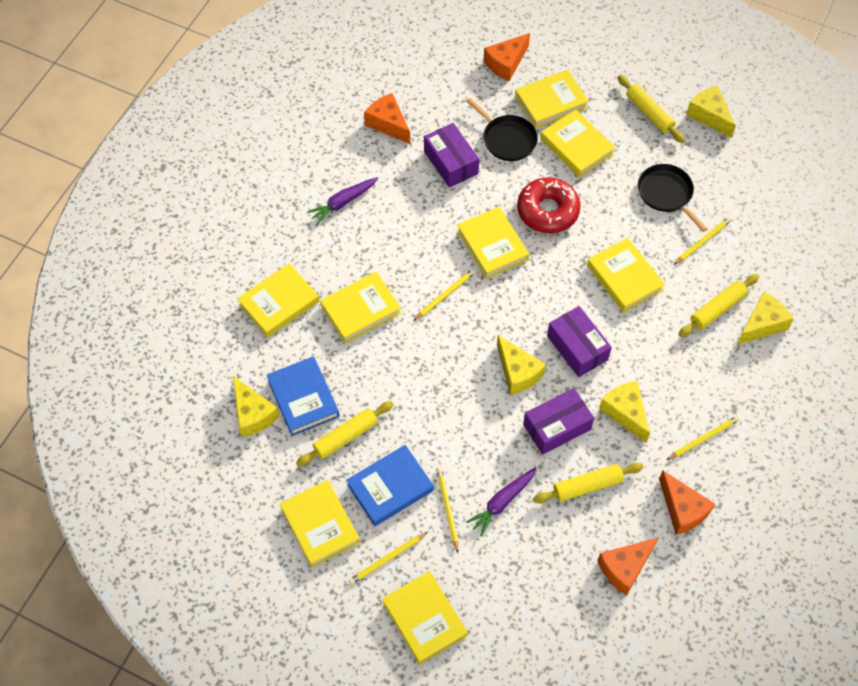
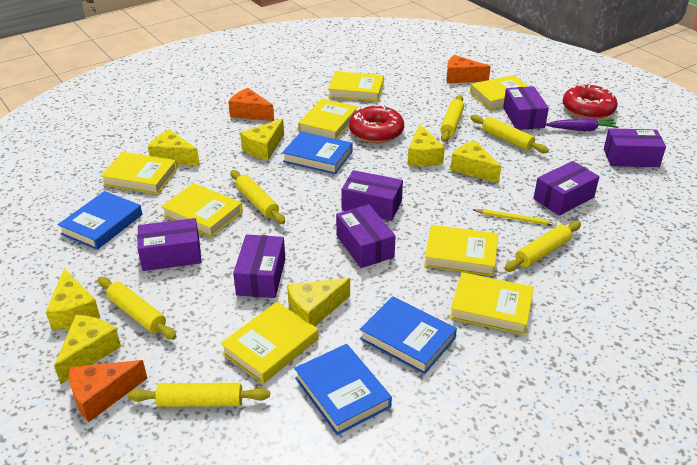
black pan: 2 -> 0
blue book: 2 -> 4
orange cheese: 4 -> 3
purple box: 3 -> 7
purple carrot: 2 -> 1
red donut: 1 -> 2
yellow cheese: 5 -> 7
yellow pencil: 5 -> 1
yellow rolling pin: 4 -> 6

